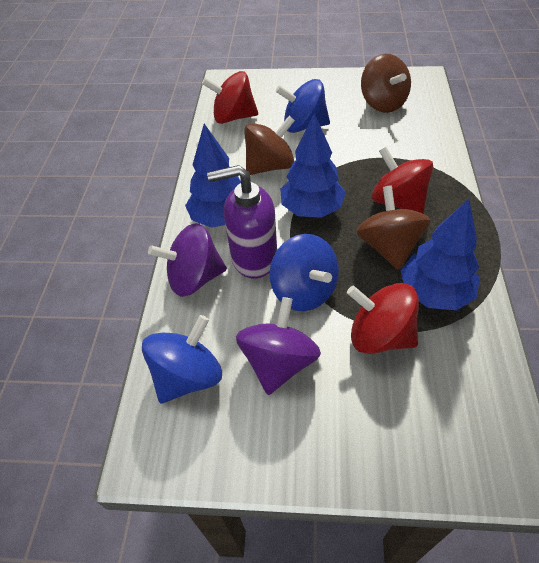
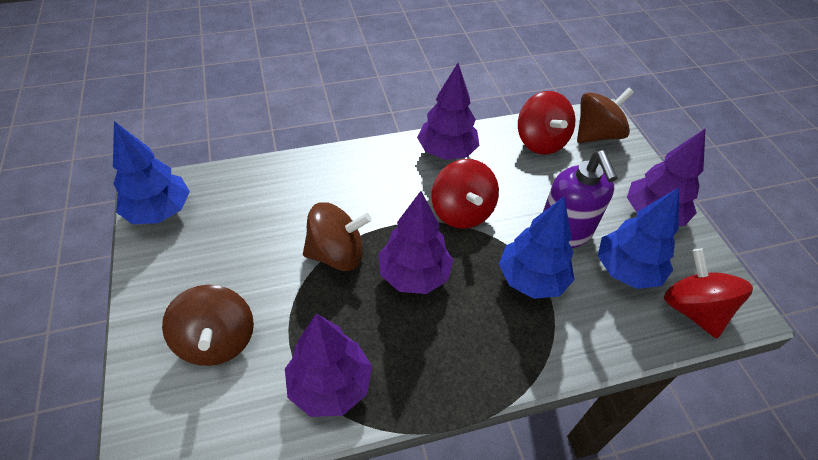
blue spinning top: 3 -> 0
purple spinning top: 2 -> 0
purple tree: 0 -> 4

